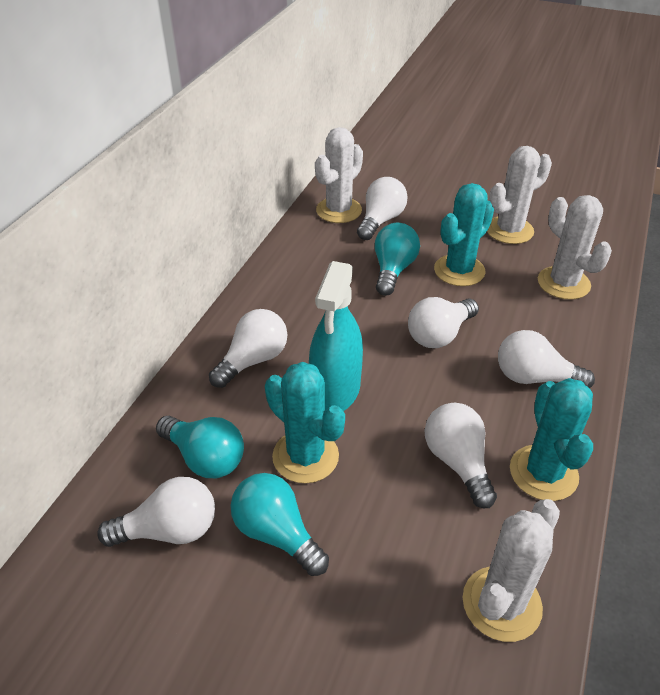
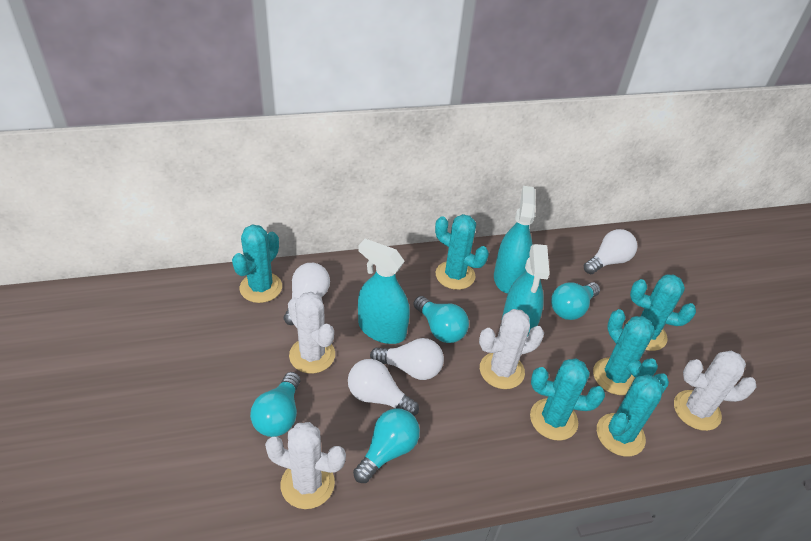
turquoise cactus: 3 -> 6
turquoise light bulb: 3 -> 4
turquoise spray bottle: 1 -> 3
white light bulb: 6 -> 4

